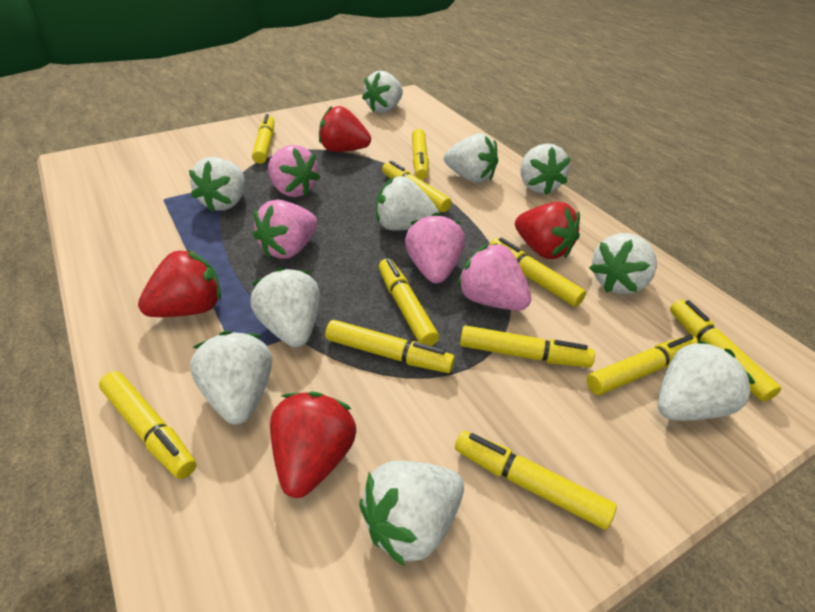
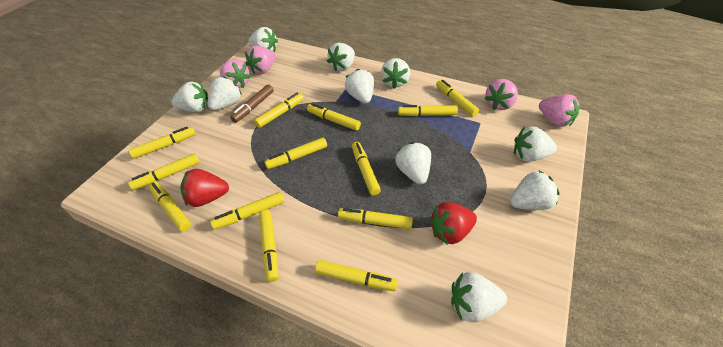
brown marker: 0 -> 1
red strawberry: 4 -> 2
yellow marker: 11 -> 13

